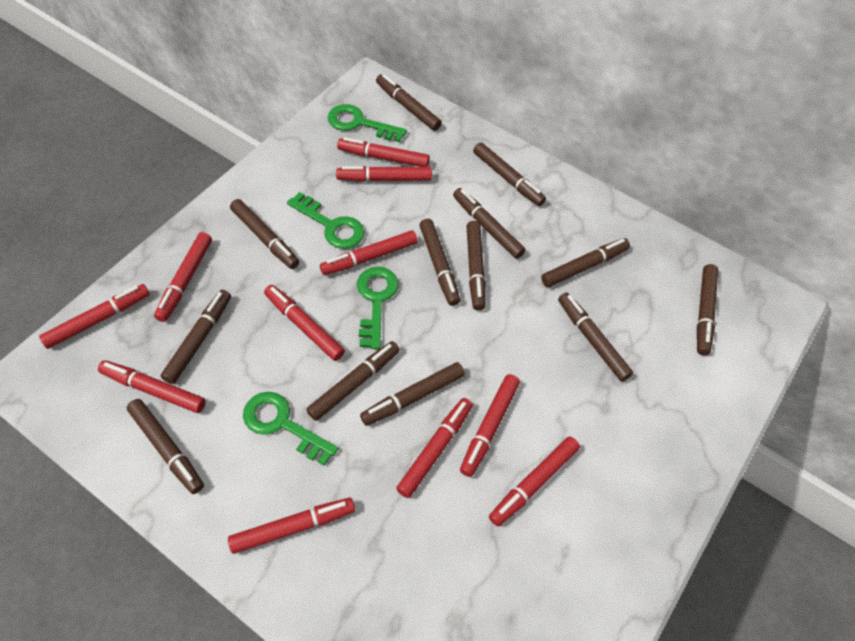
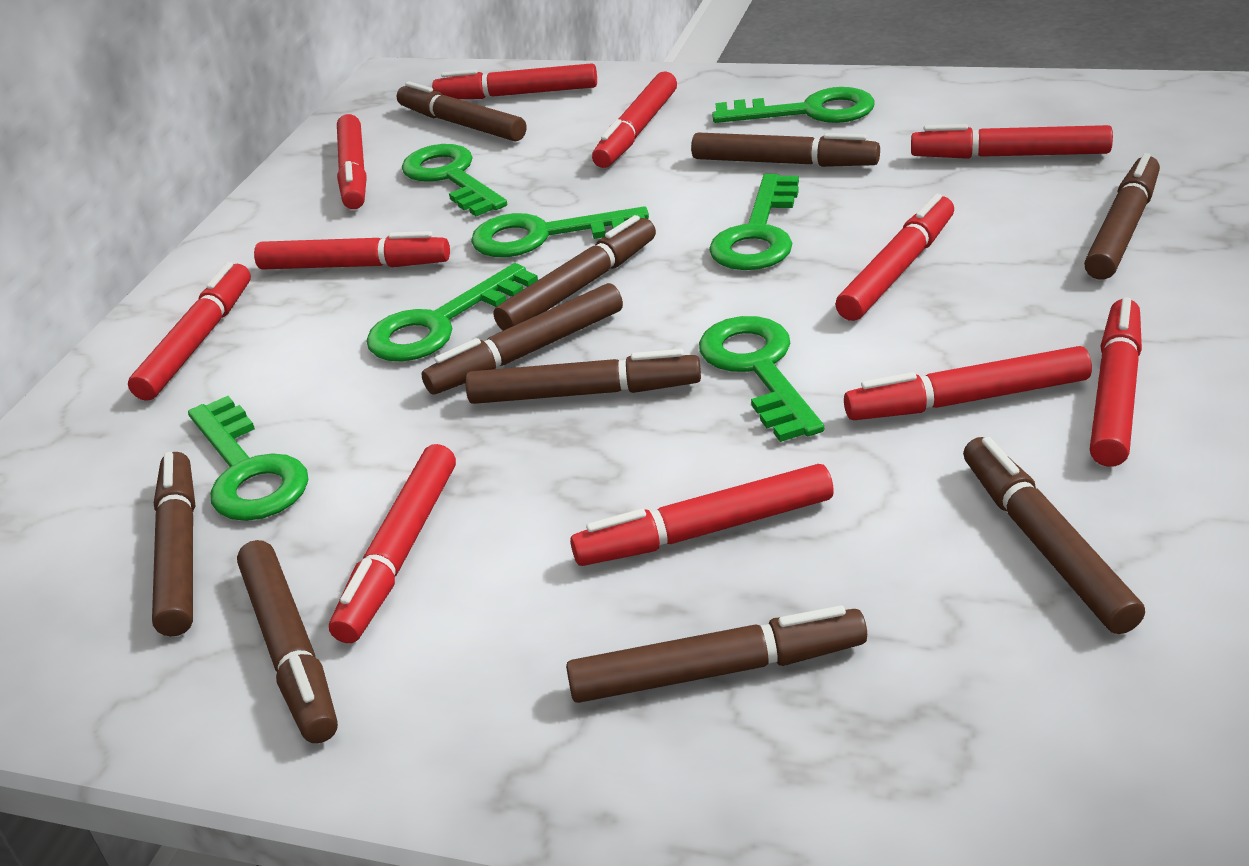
brown marker: 13 -> 10
green key: 4 -> 7

